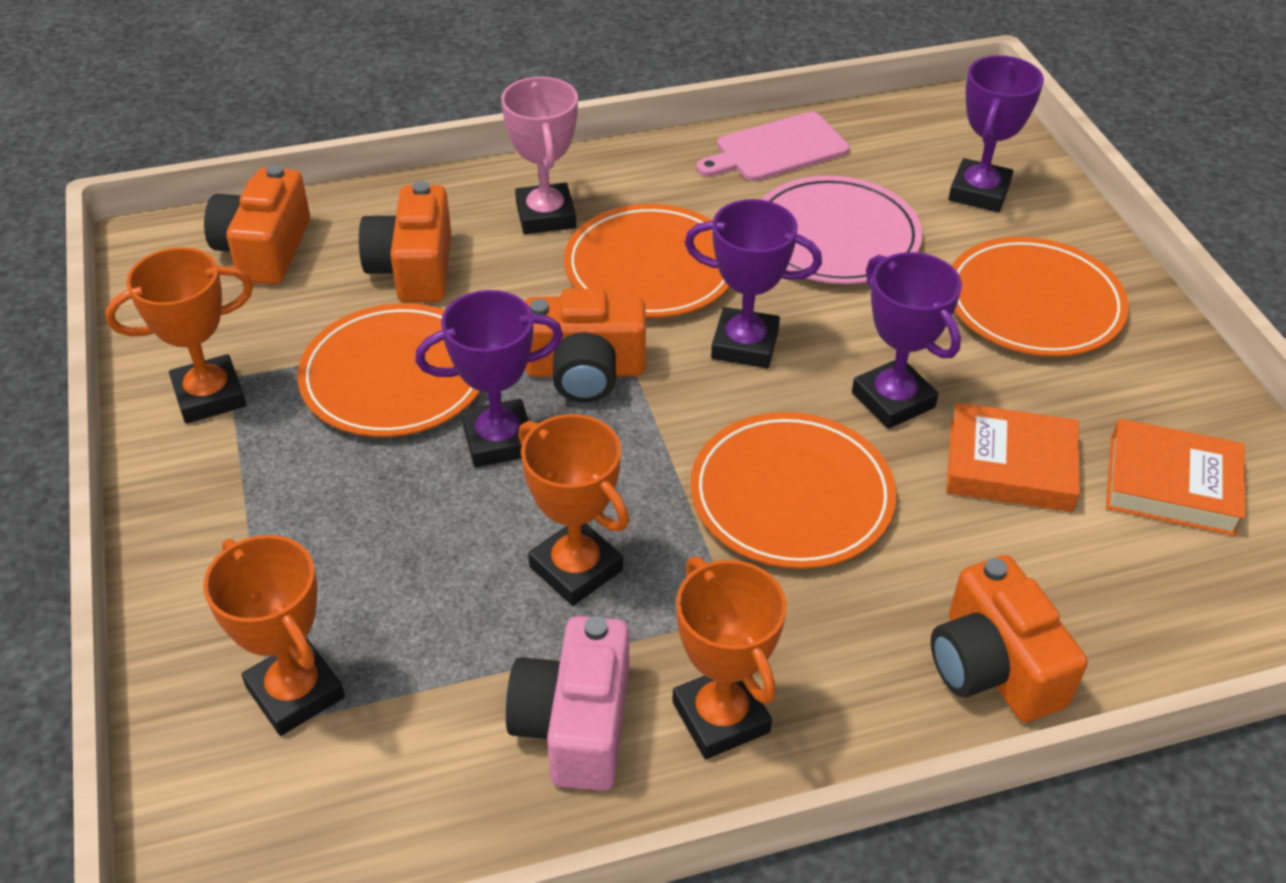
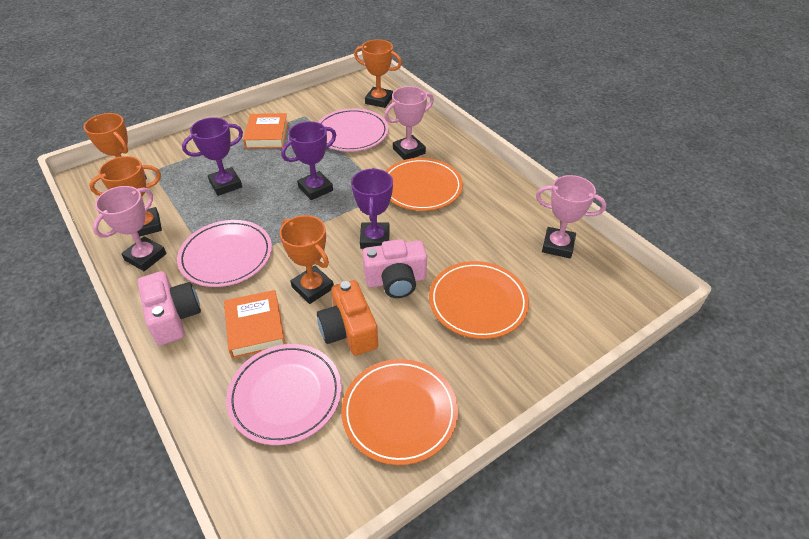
orange camera: 4 -> 1
orange plate: 4 -> 3
pink camera: 1 -> 2
pink cutting board: 1 -> 0
pink plate: 1 -> 3
pink trophy: 1 -> 3
purple trophy: 4 -> 3

